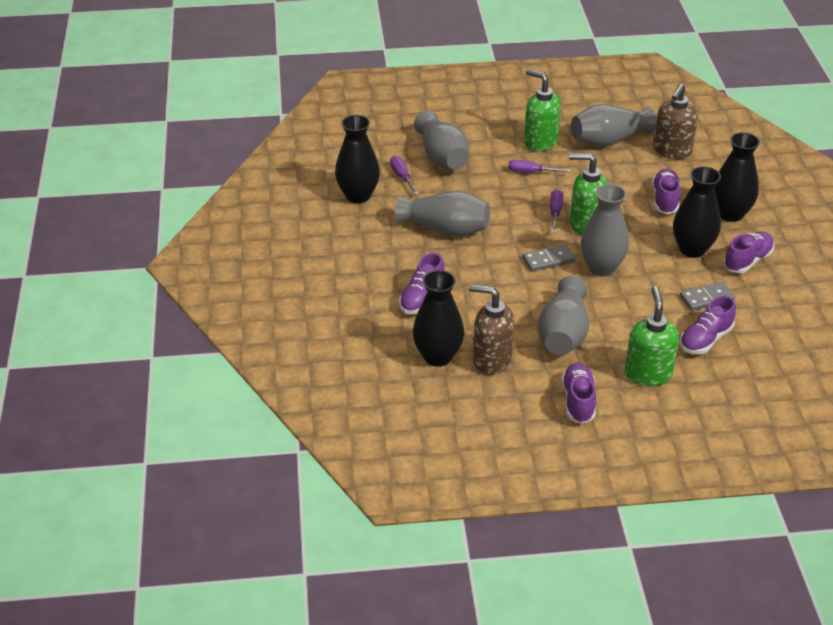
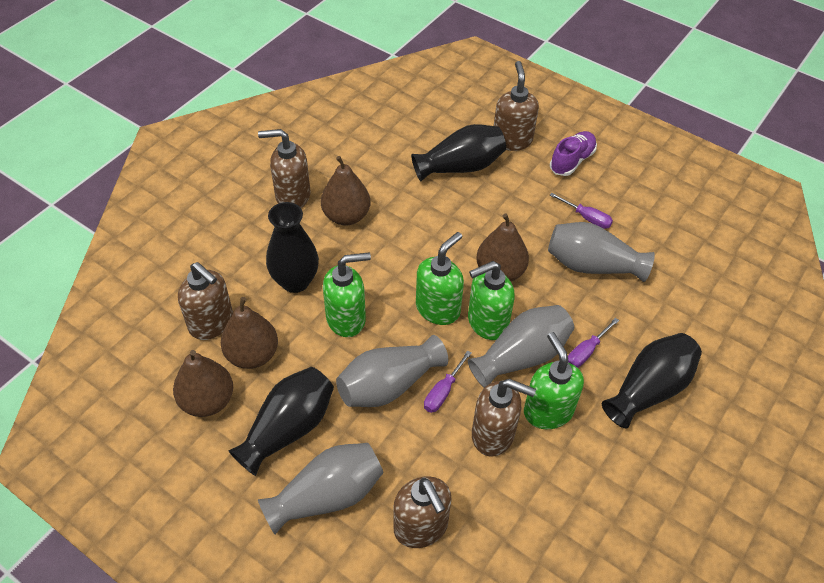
brown pear: 0 -> 4
brown soap dispenser: 2 -> 5
green soap dispenser: 3 -> 4
grey domino: 2 -> 0
grey vase: 5 -> 4
purple shoe: 5 -> 1

